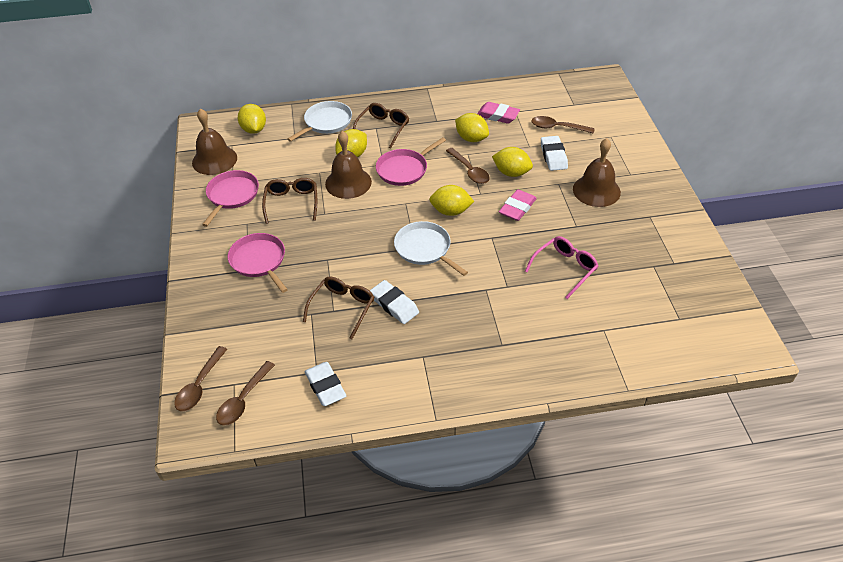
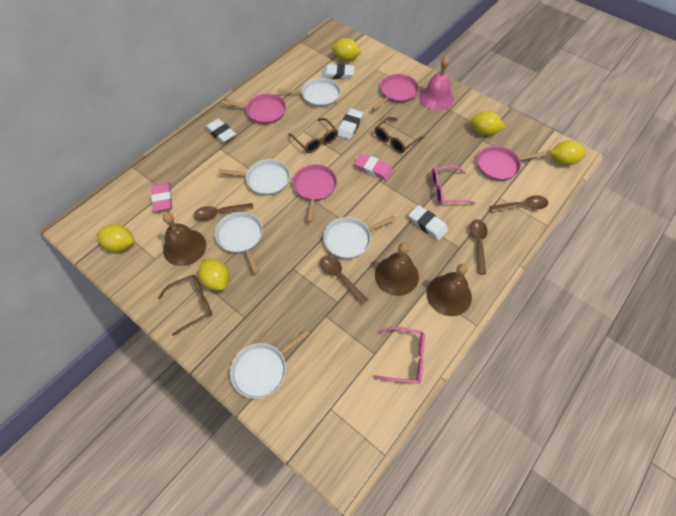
pink bell: 0 -> 1
pink glasses: 1 -> 2
pink pan: 3 -> 4
white eraser: 3 -> 4
white pan: 2 -> 5

